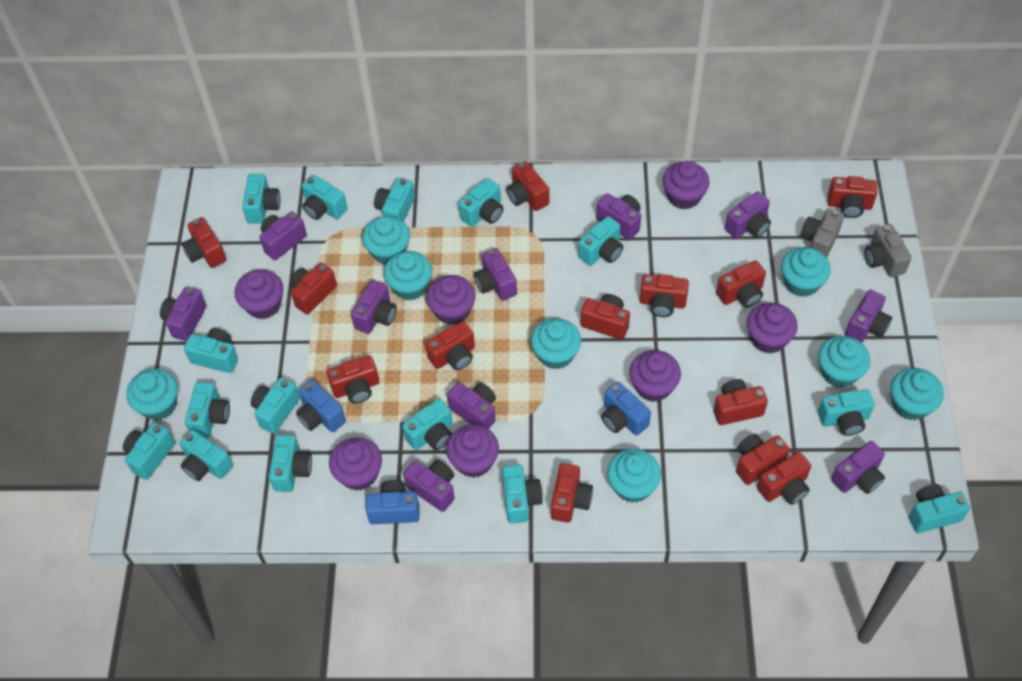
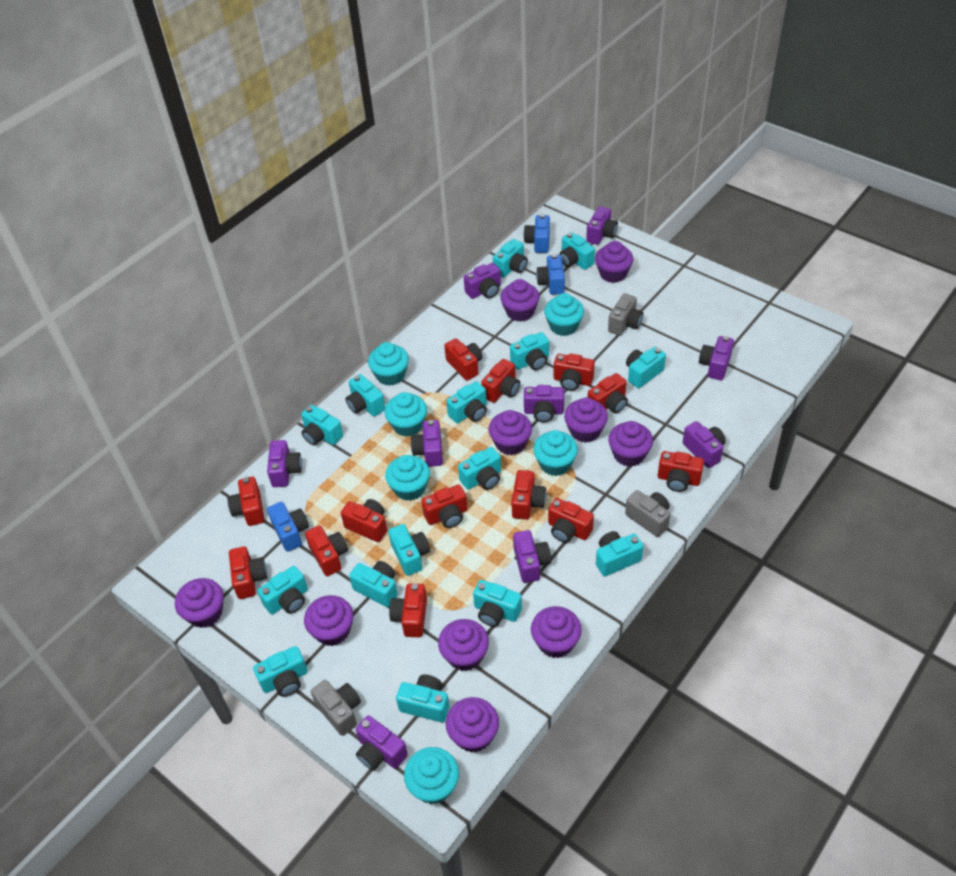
grey camera: 2 -> 3
purple camera: 10 -> 9
purple cupcake: 7 -> 10
turquoise cupcake: 8 -> 6

